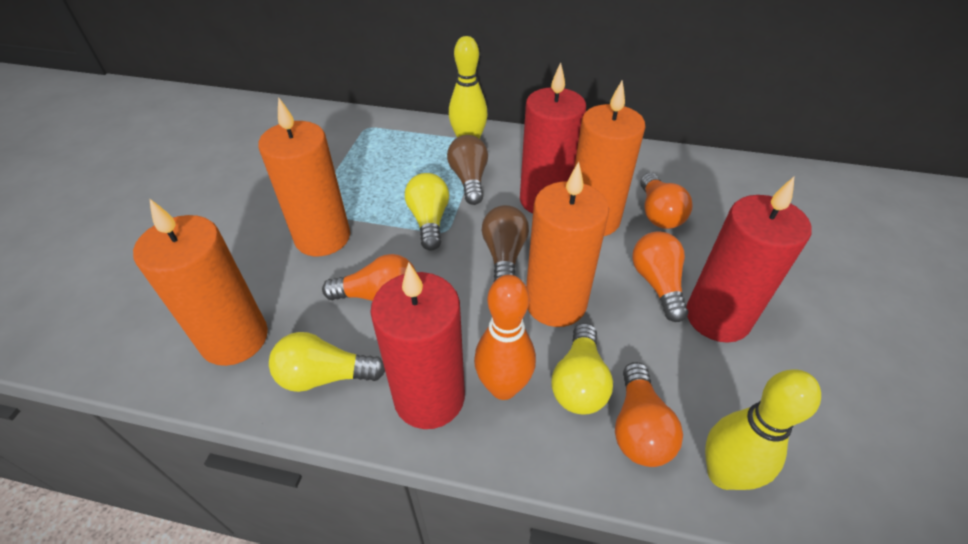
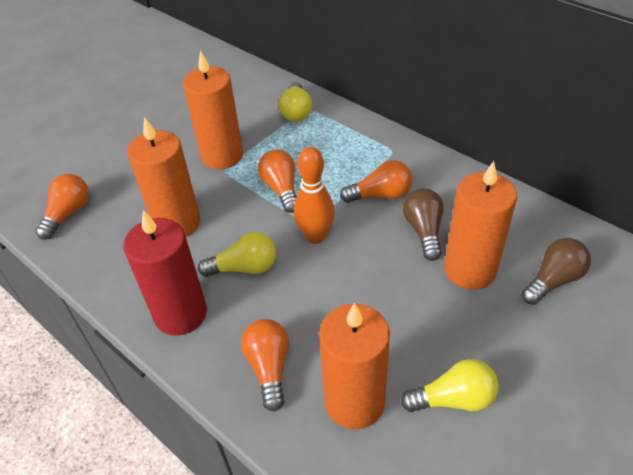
red candle: 3 -> 1
yellow bowling pin: 2 -> 0

